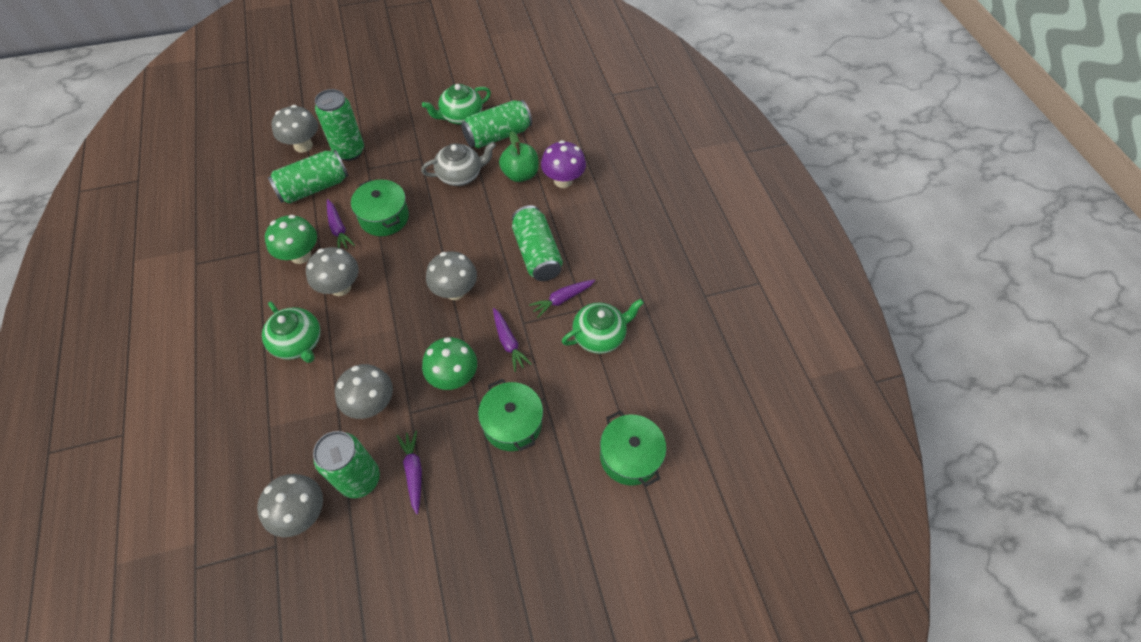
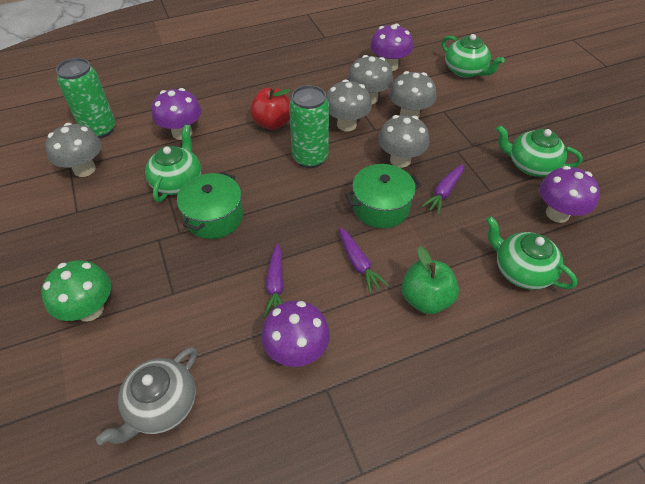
green can: 5 -> 2
green mushroom: 2 -> 1
green pot: 3 -> 2
green teapot: 3 -> 4
purple carrot: 4 -> 3
purple mushroom: 1 -> 4
red apple: 0 -> 1

